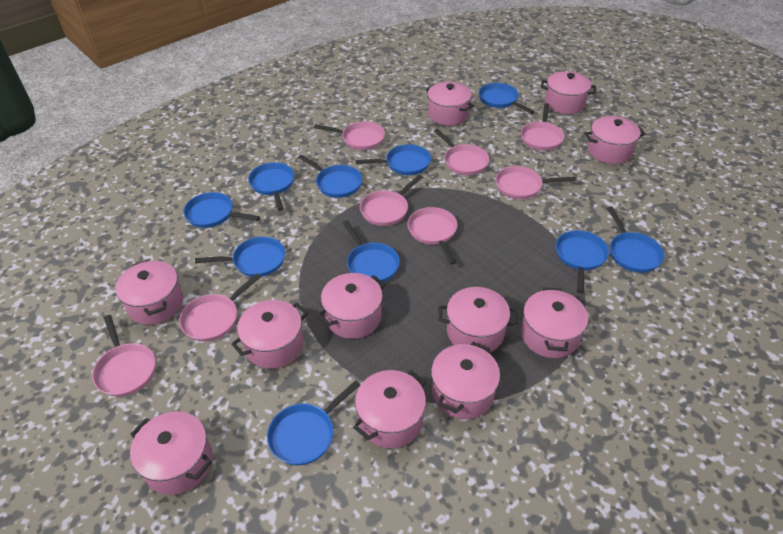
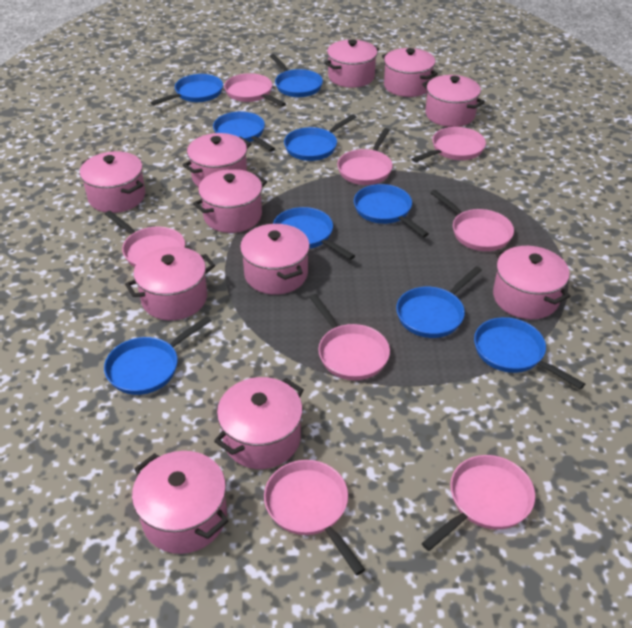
blue pan: 10 -> 9

